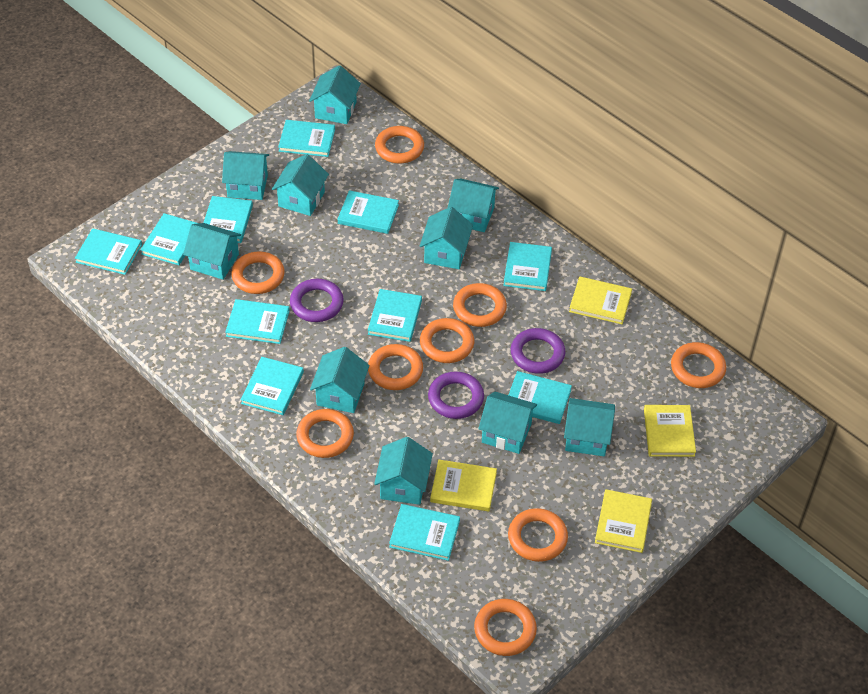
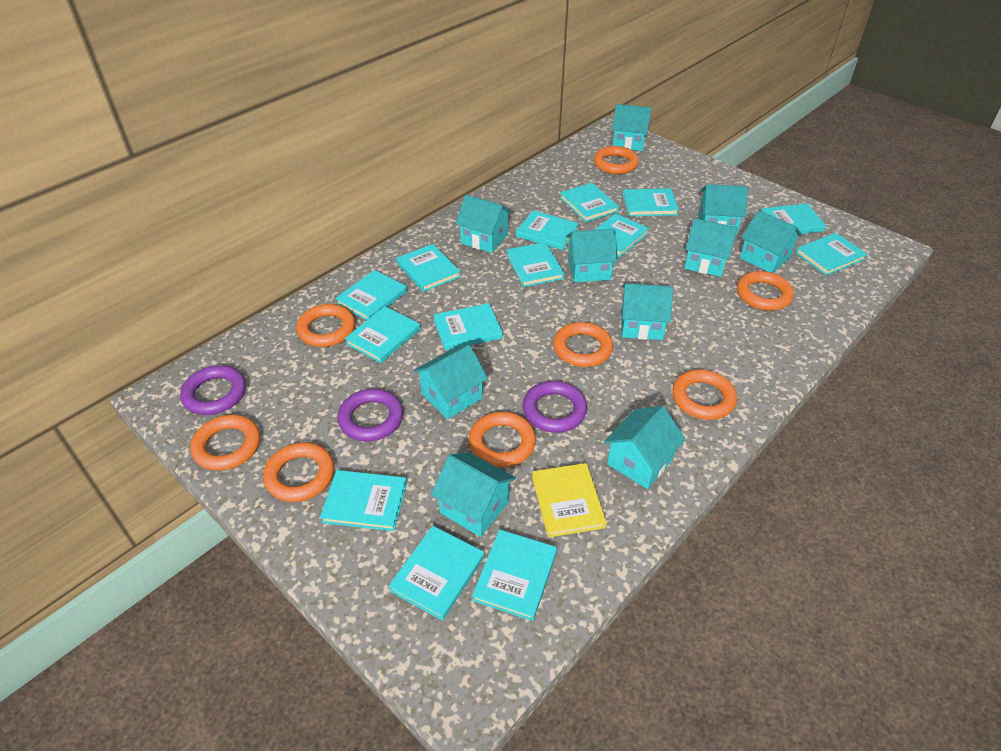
orange ring: 9 -> 8
turquoise book: 11 -> 14
yellow book: 4 -> 1

